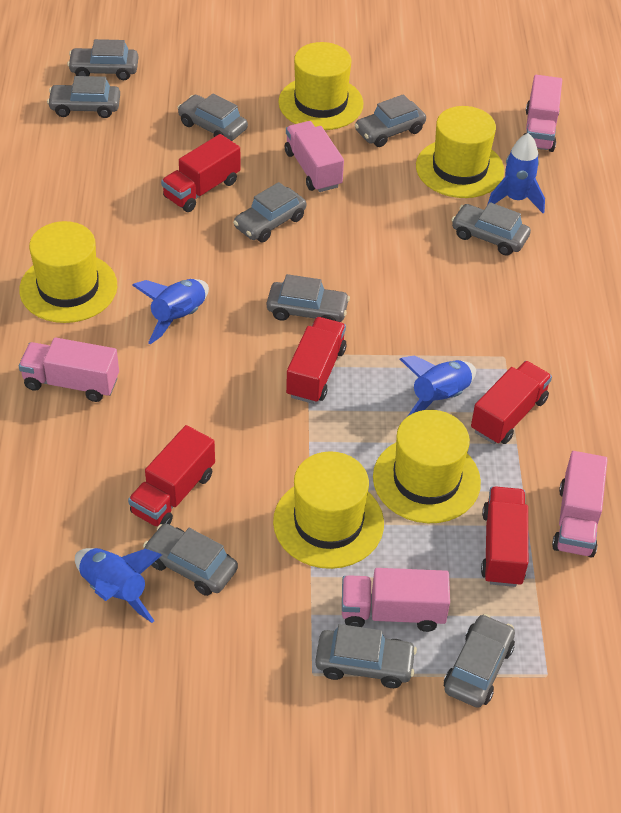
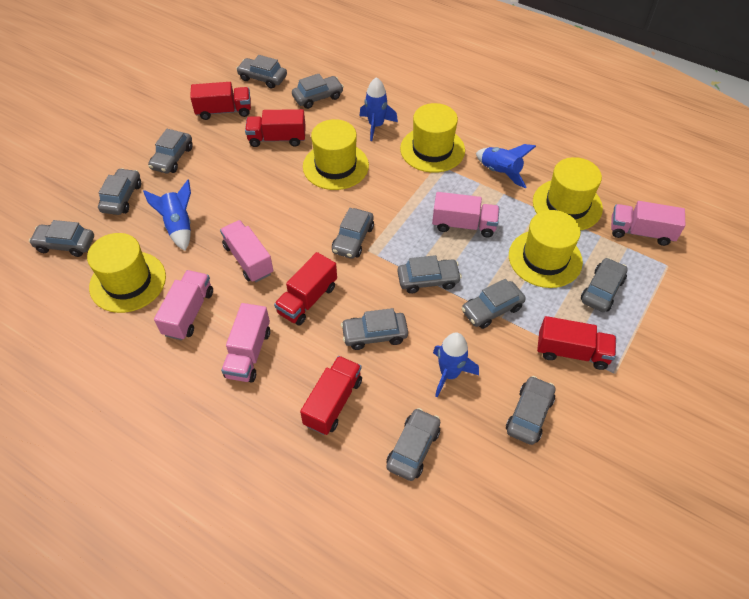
grey car: 10 -> 12

